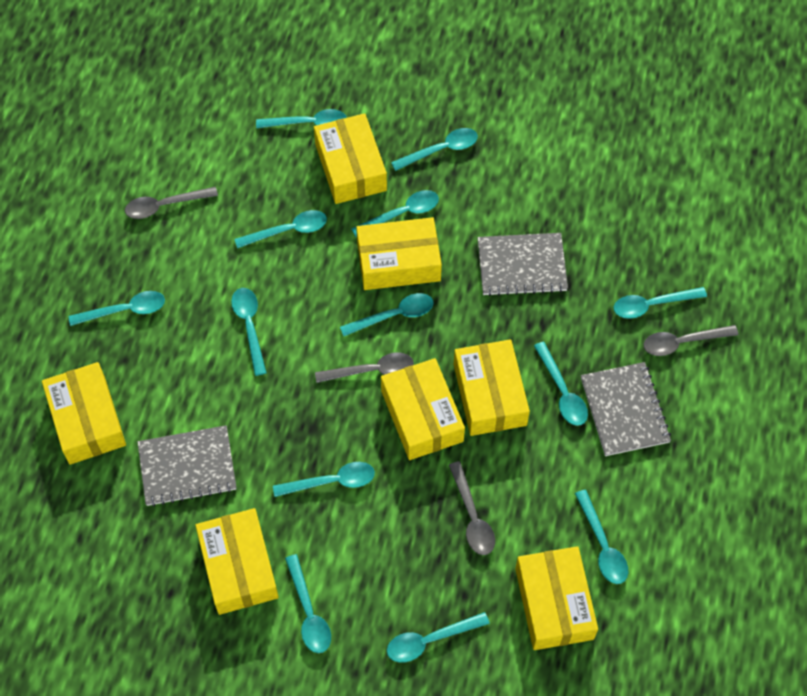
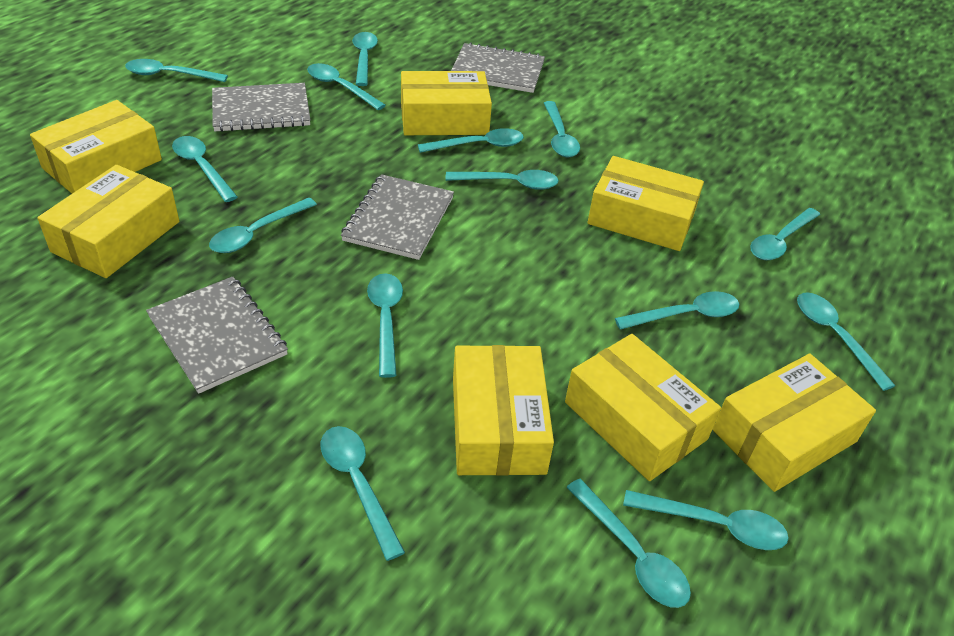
grey notebook: 3 -> 4
grey spoon: 4 -> 0
turquoise spoon: 13 -> 15

